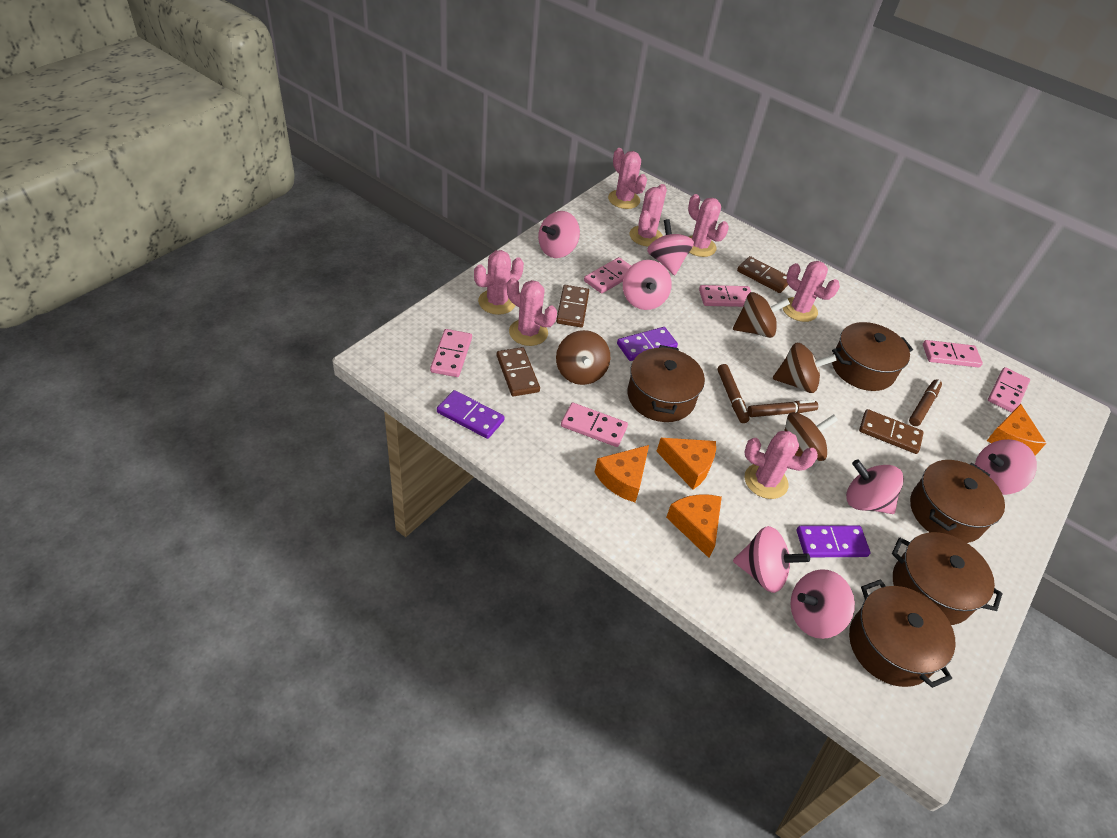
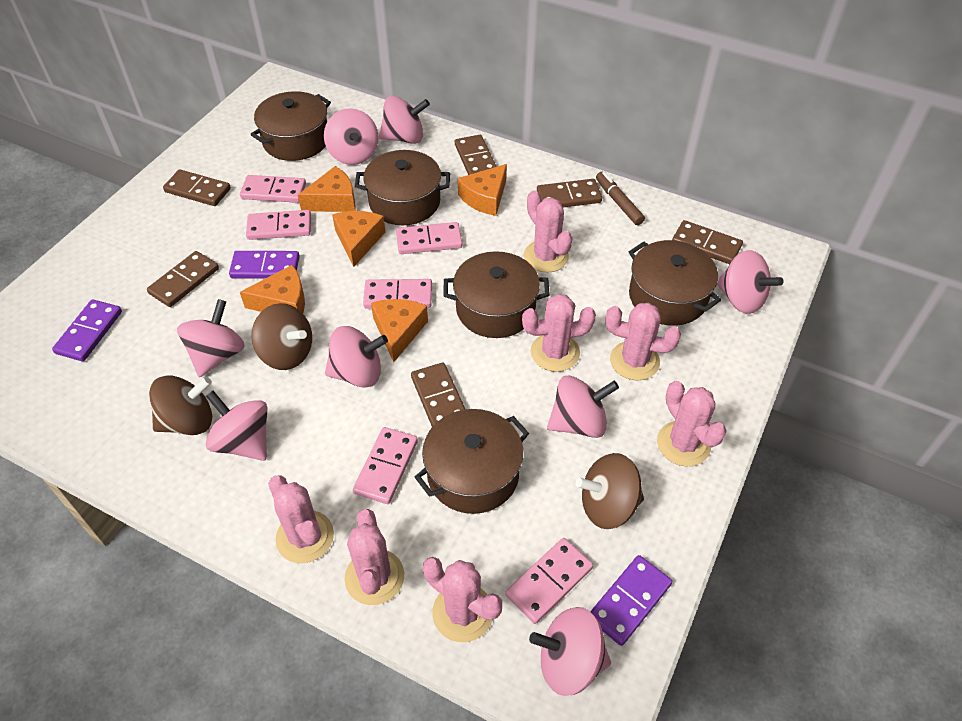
brown domino: 4 -> 6
brown marker: 3 -> 1
brown spinning top: 4 -> 3
orange cheese: 4 -> 5
pink spinning top: 7 -> 8

